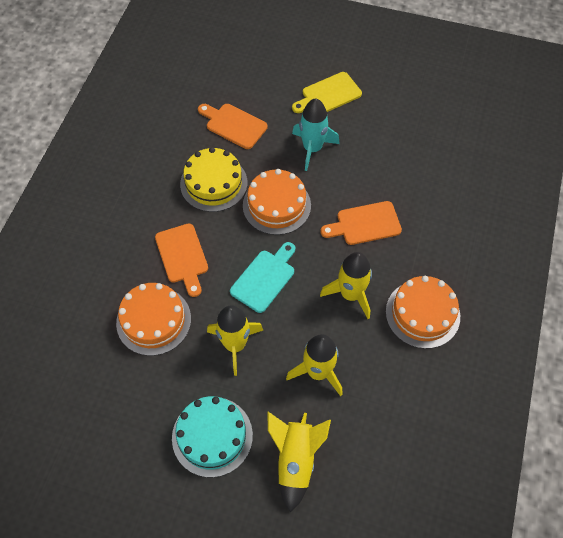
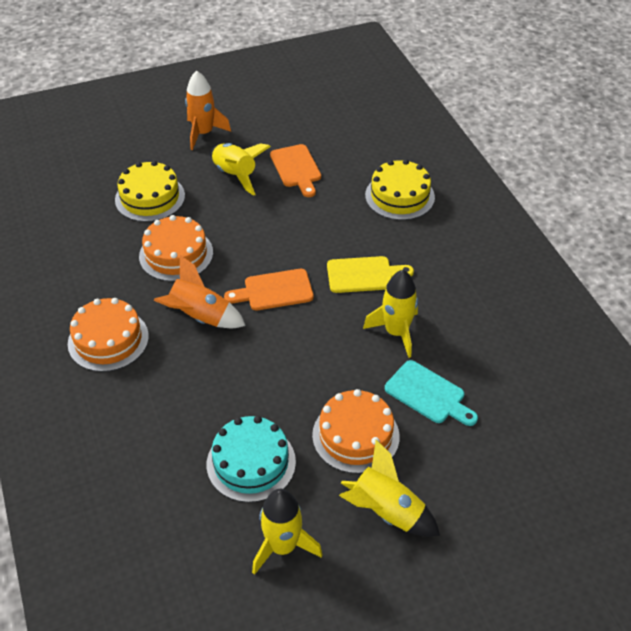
orange cutting board: 3 -> 2
orange rocket: 0 -> 2
turquoise rocket: 1 -> 0
yellow cake: 1 -> 2

